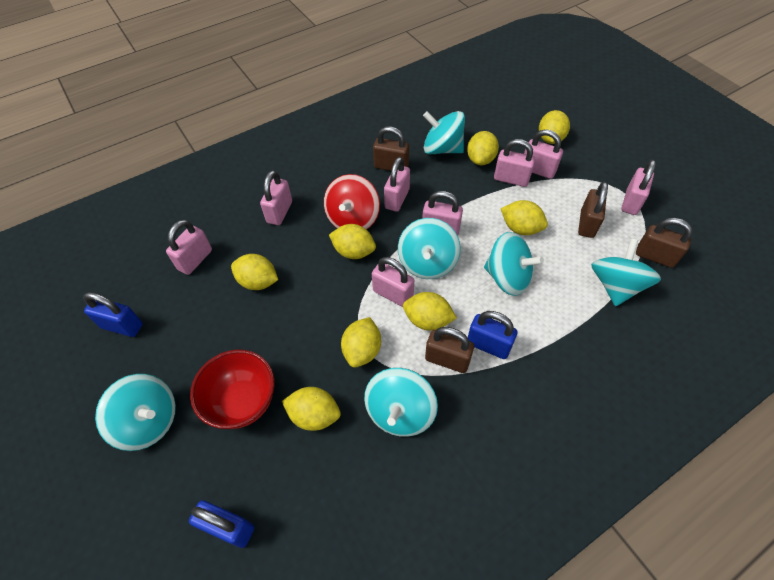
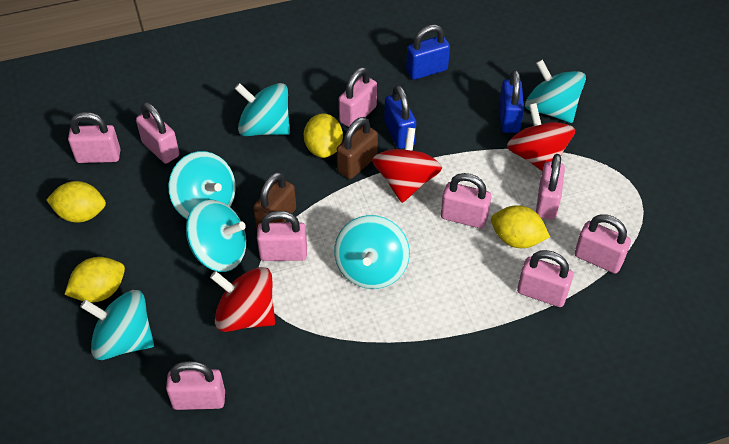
brown padlock: 4 -> 2
pink padlock: 8 -> 9
red bowl: 1 -> 0
red spinning top: 1 -> 3
yellow lemon: 8 -> 4

